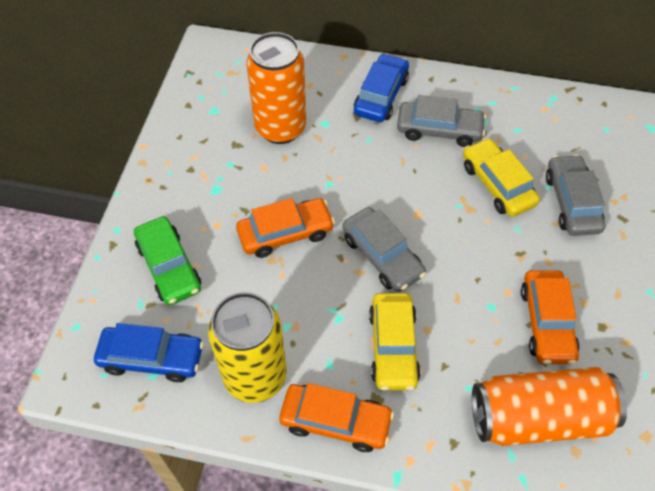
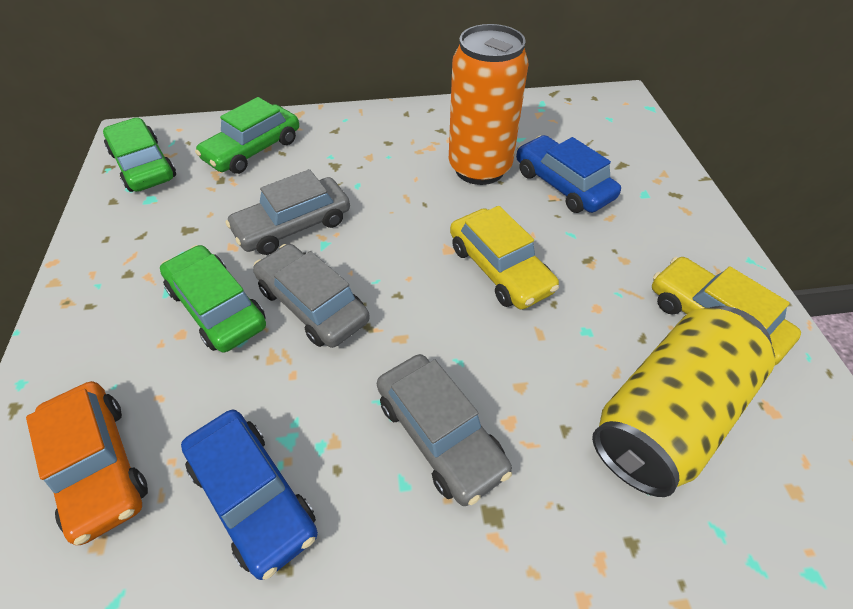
green car: 1 -> 3
orange can: 2 -> 1
orange car: 3 -> 1

